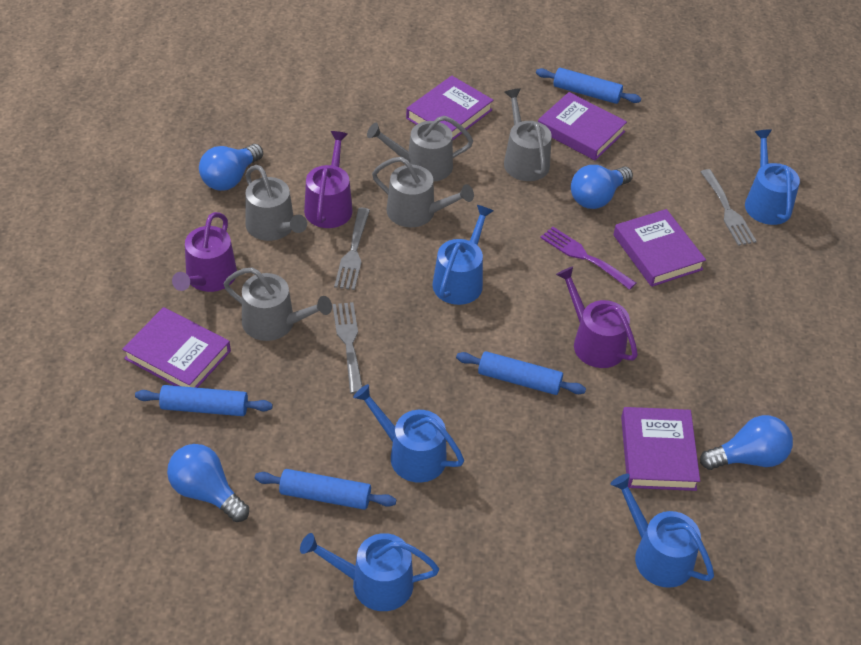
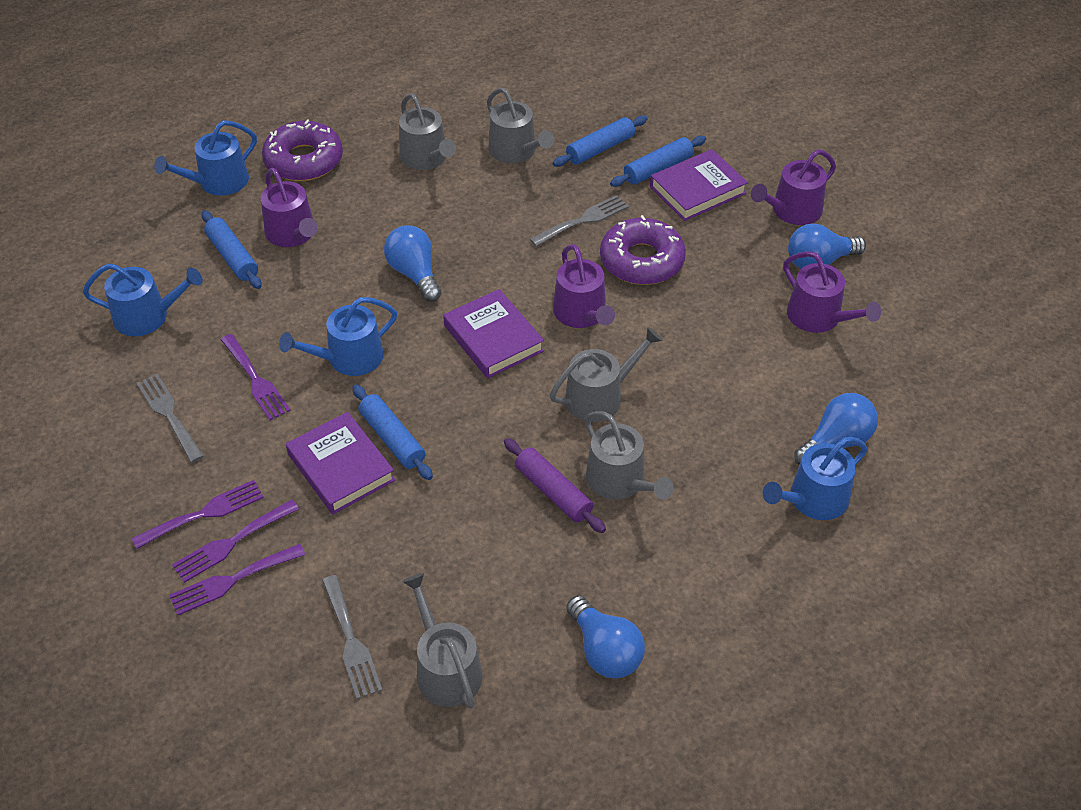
blue watering can: 5 -> 4
purple book: 5 -> 3
purple donut: 0 -> 2
purple fork: 1 -> 4
purple rolling pin: 0 -> 1
purple watering can: 3 -> 4

